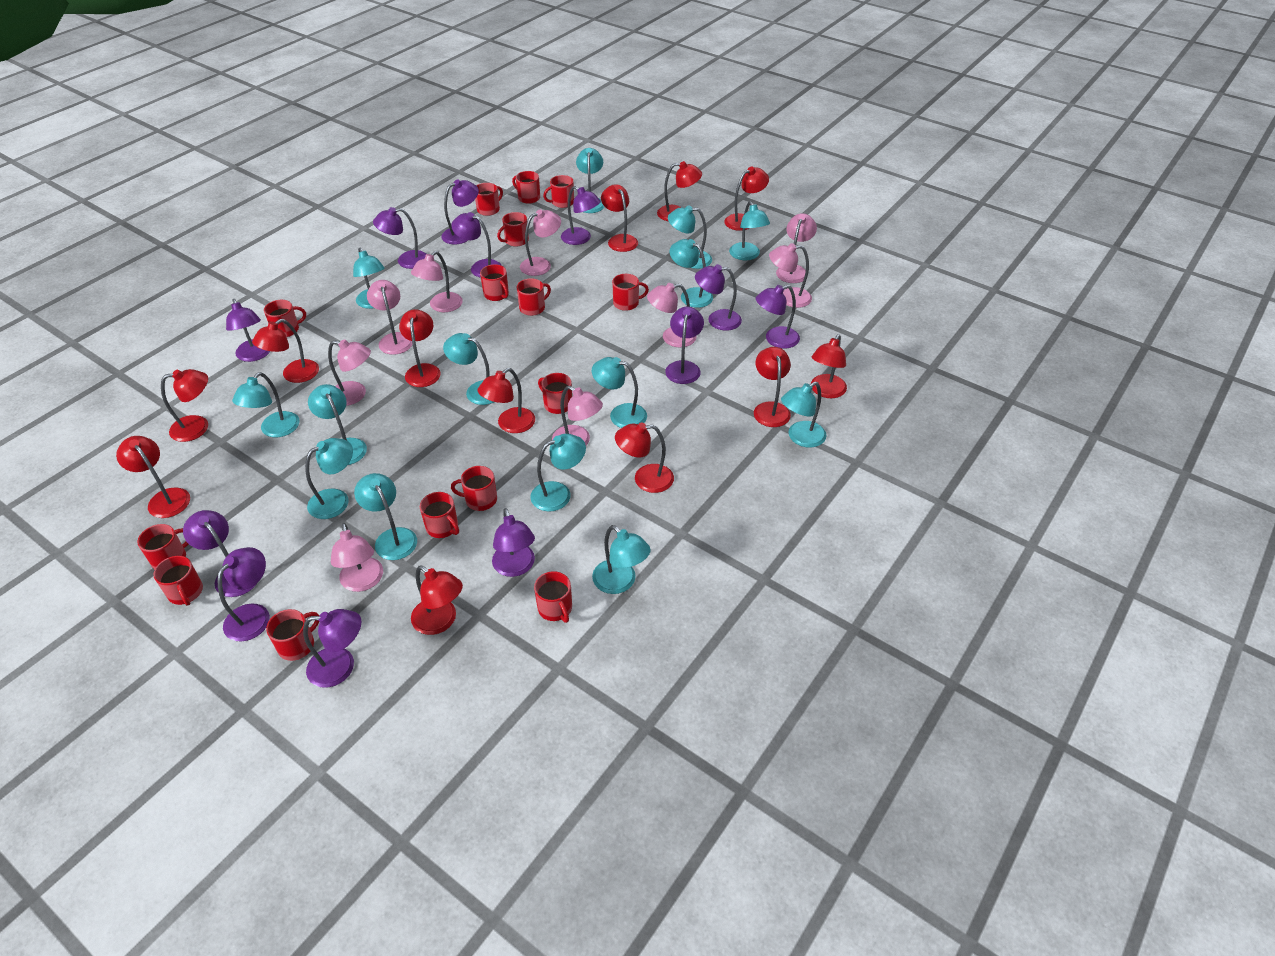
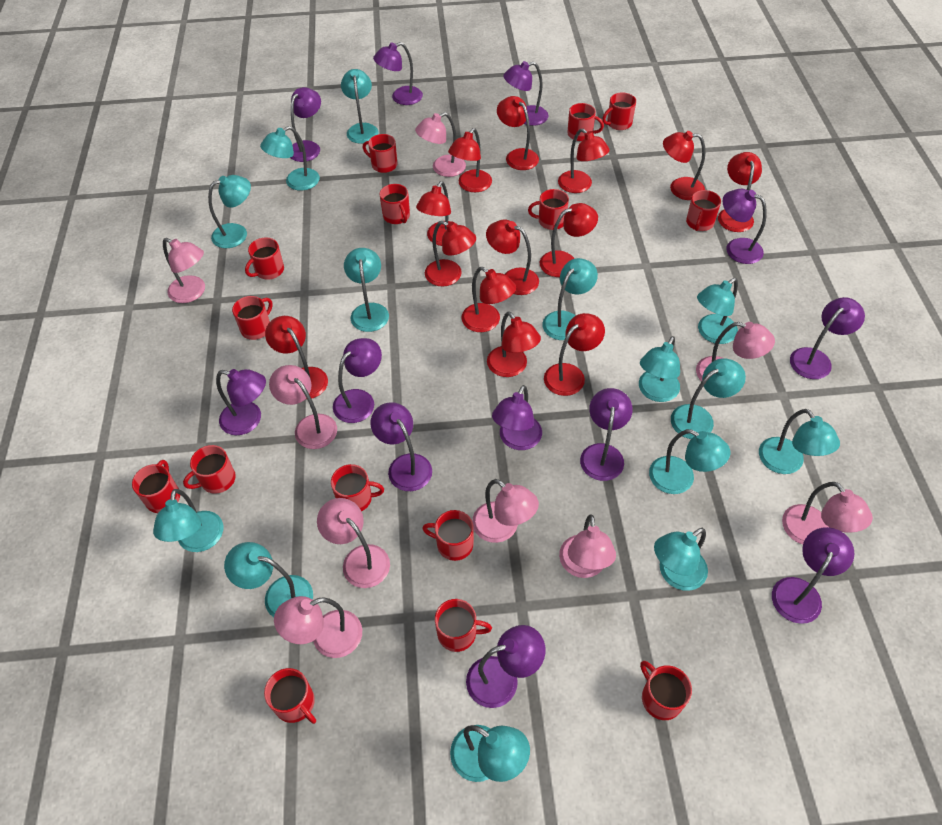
red lamp: 12 -> 13

